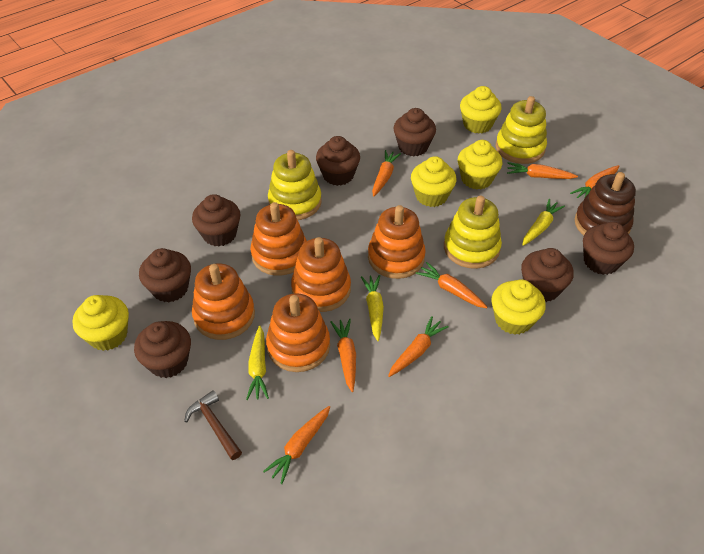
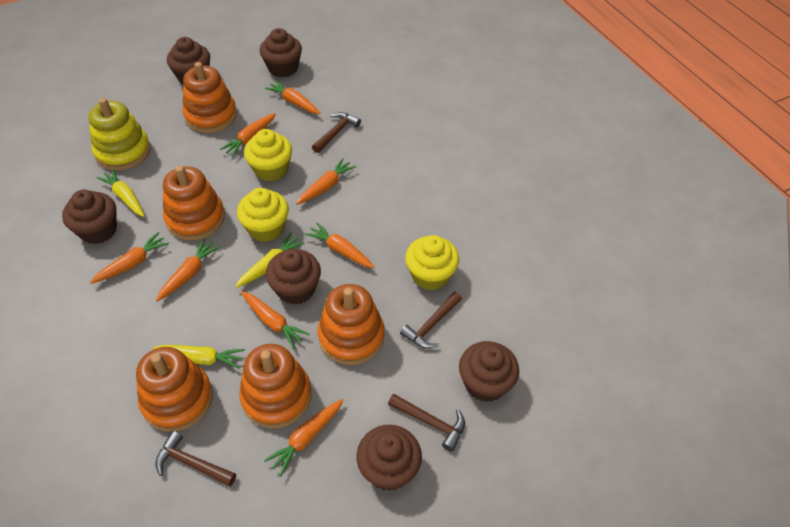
brown cupcake: 7 -> 6
brown hammer: 1 -> 4
brown stacking toy: 1 -> 0
orange carrot: 7 -> 8
yellow cupcake: 5 -> 3
yellow stacking toy: 3 -> 1

